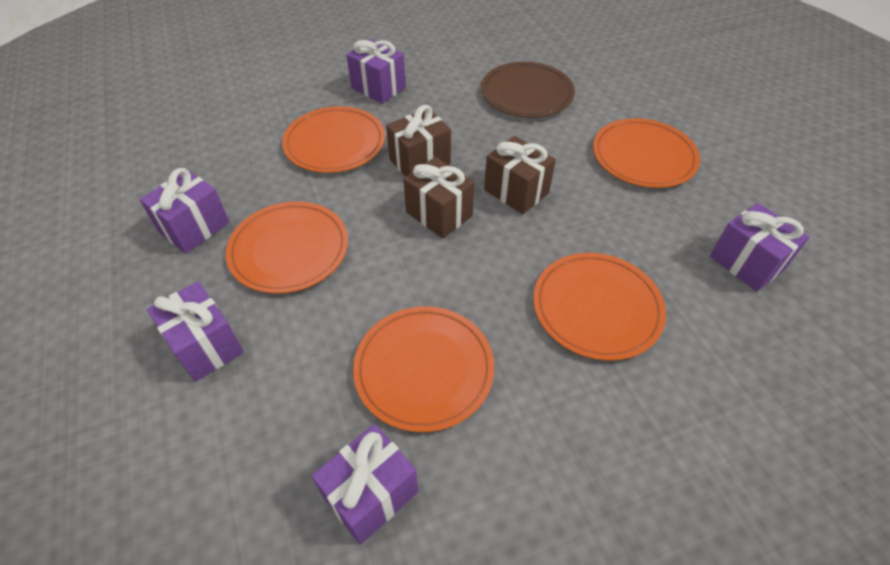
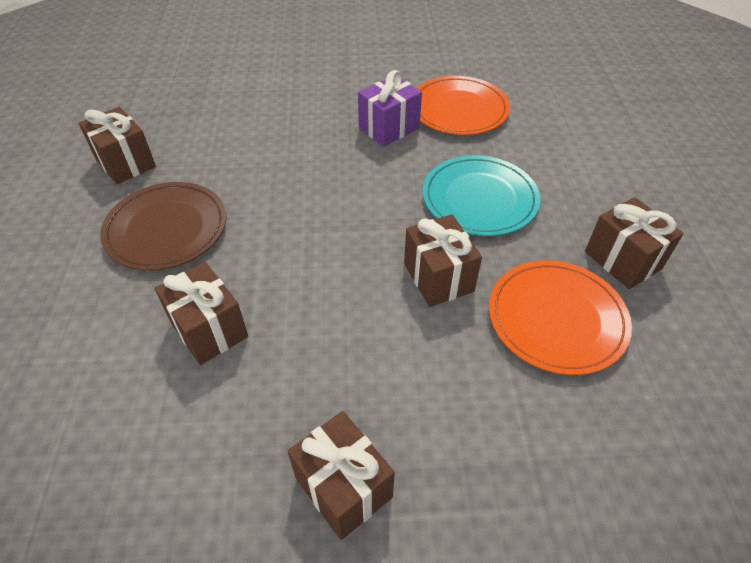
brown gift: 3 -> 5
orange plate: 5 -> 2
purple gift: 5 -> 1
turquoise plate: 0 -> 1

